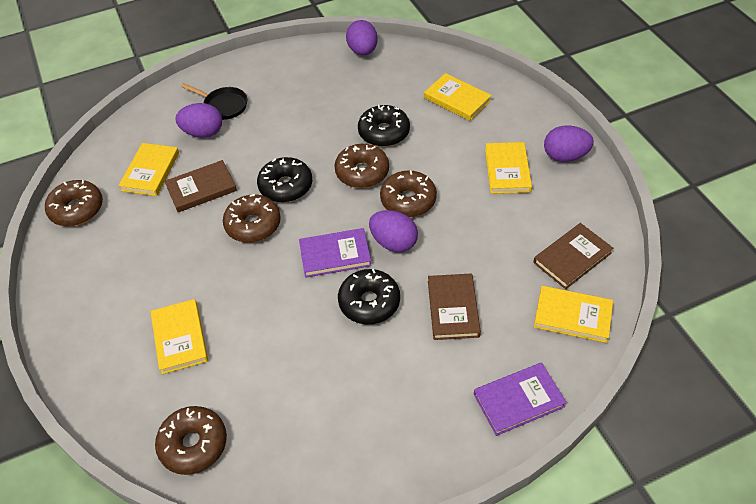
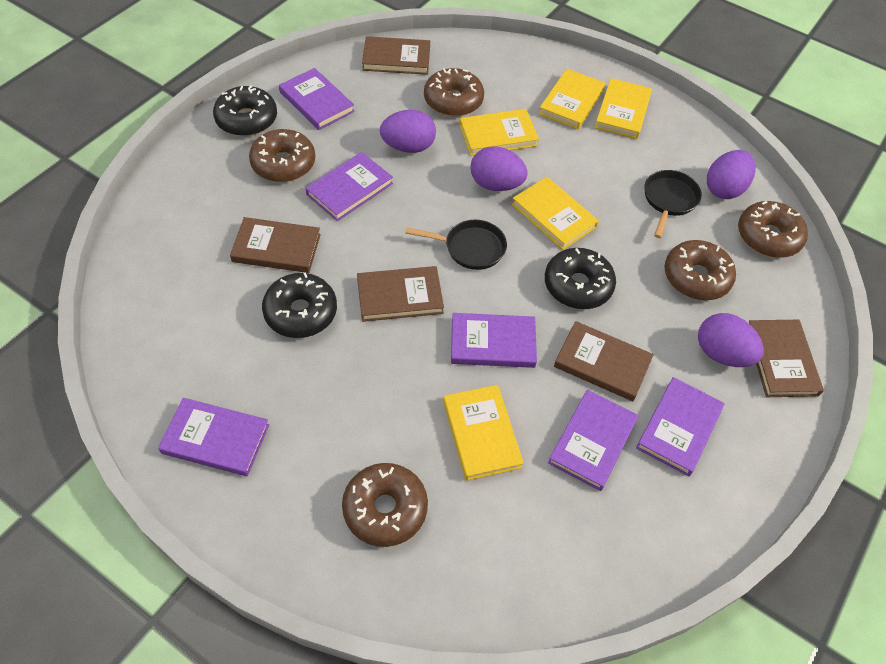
black pan: 1 -> 2
brown book: 3 -> 5
purple book: 2 -> 6

